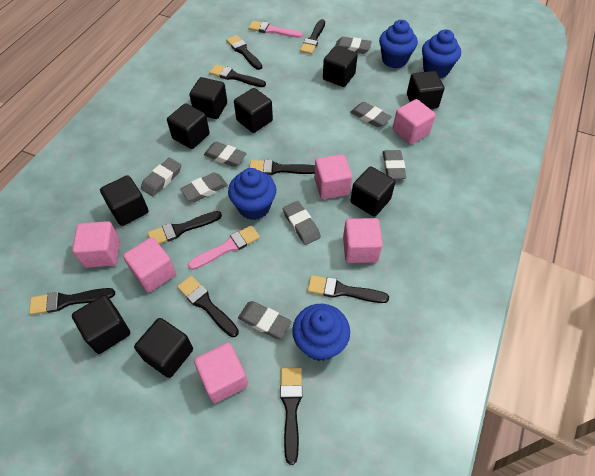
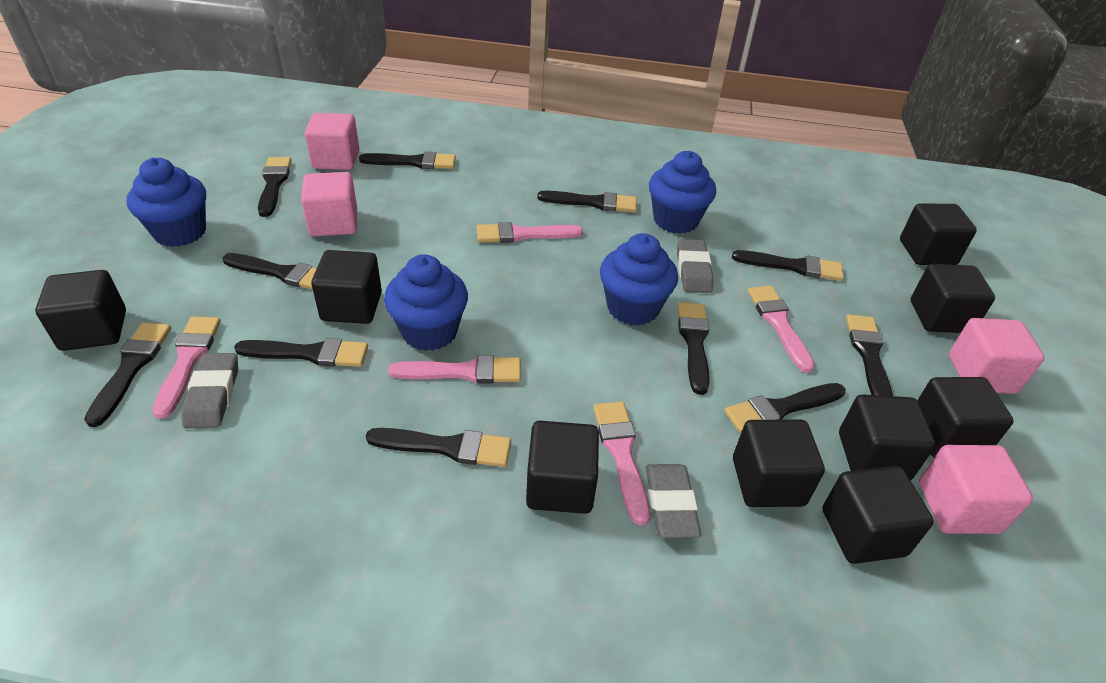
black brush: 9 -> 11
grey eraser: 8 -> 3
pink brush: 2 -> 5
pink cube: 6 -> 4

